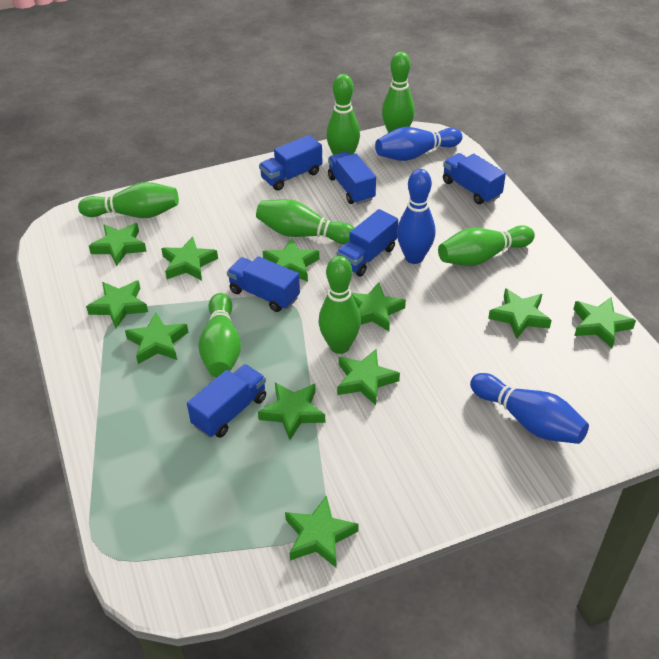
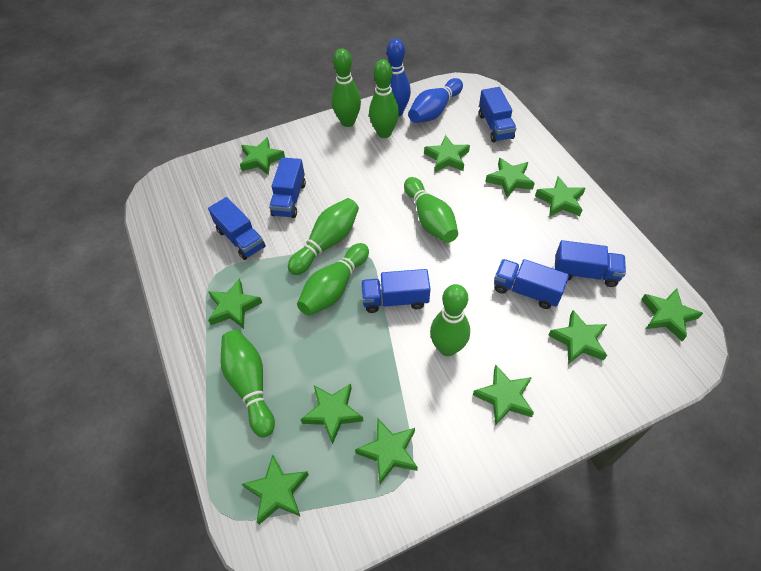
blue bowling pin: 3 -> 2

